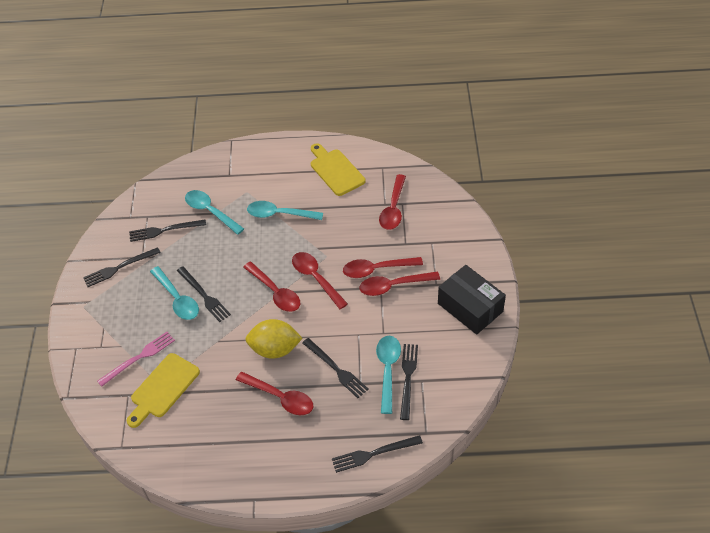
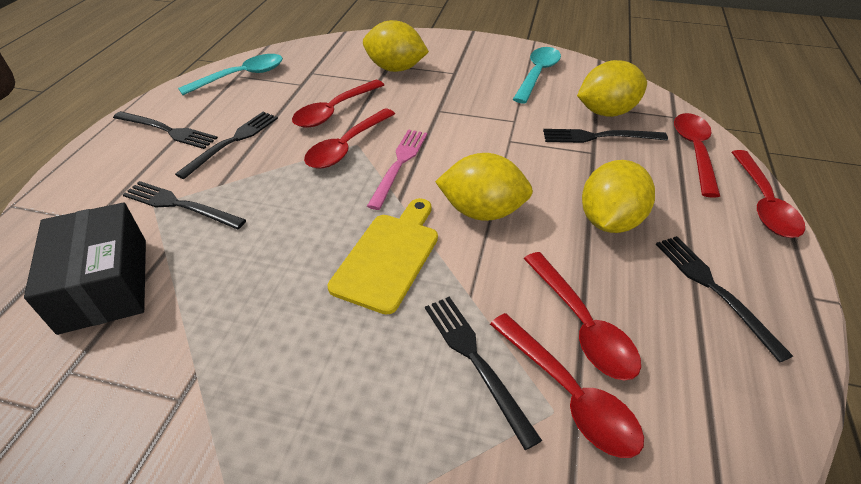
turquoise spoon: 4 -> 2
yellow cutting board: 2 -> 1
yellow lemon: 1 -> 4

